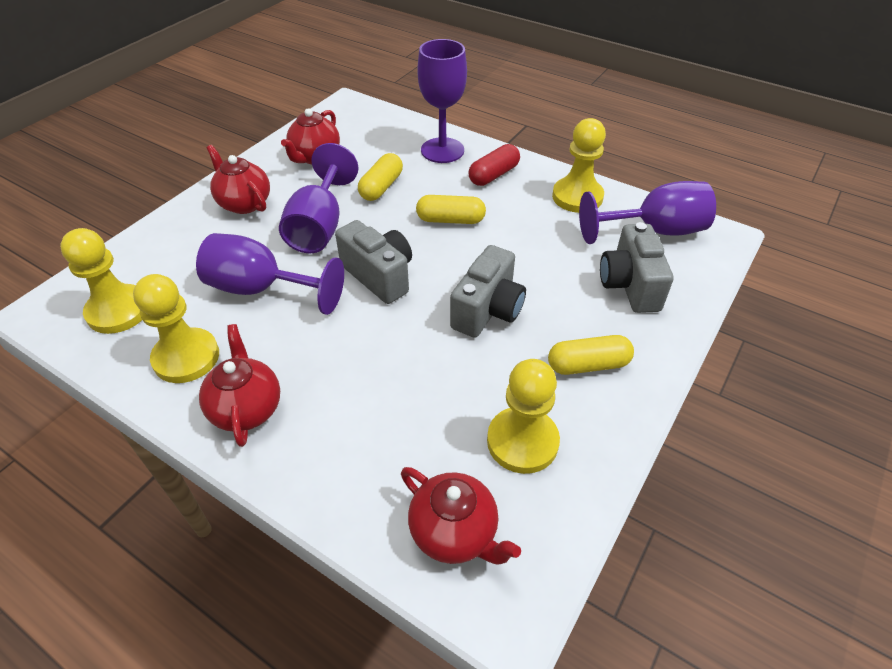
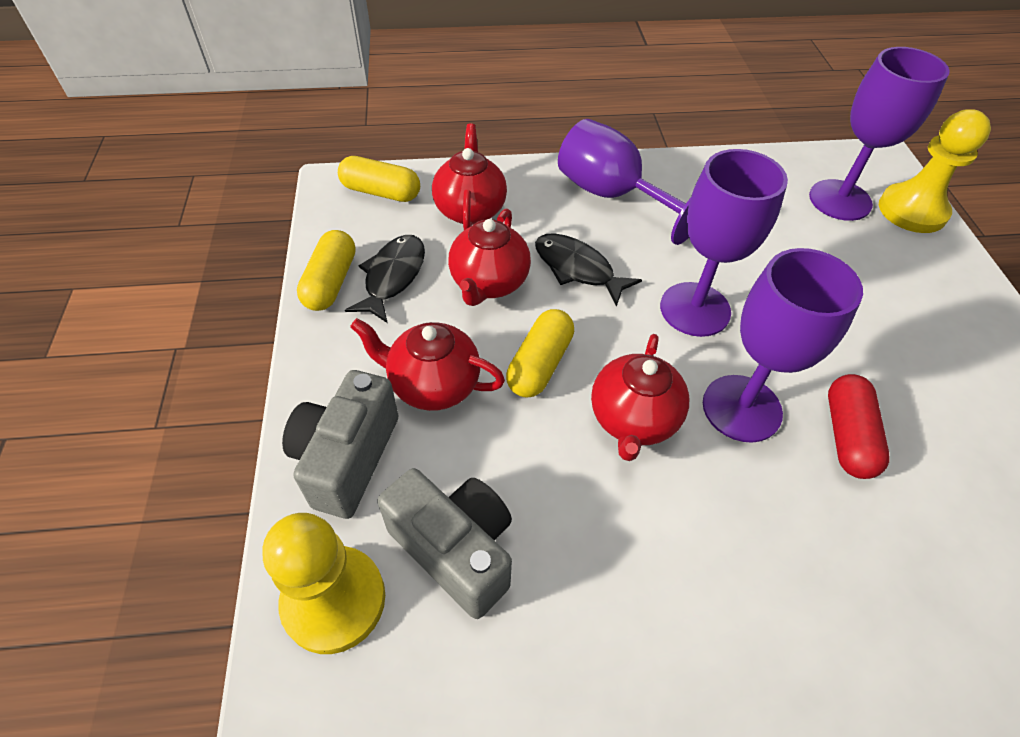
black fish: 0 -> 2
grey camera: 3 -> 2
yellow pawn: 4 -> 2

